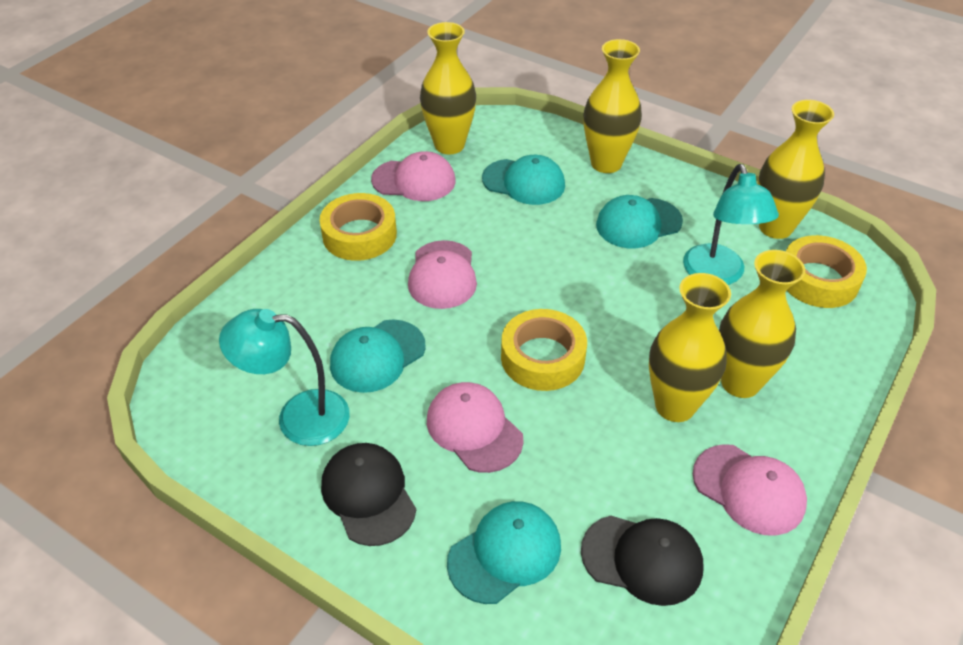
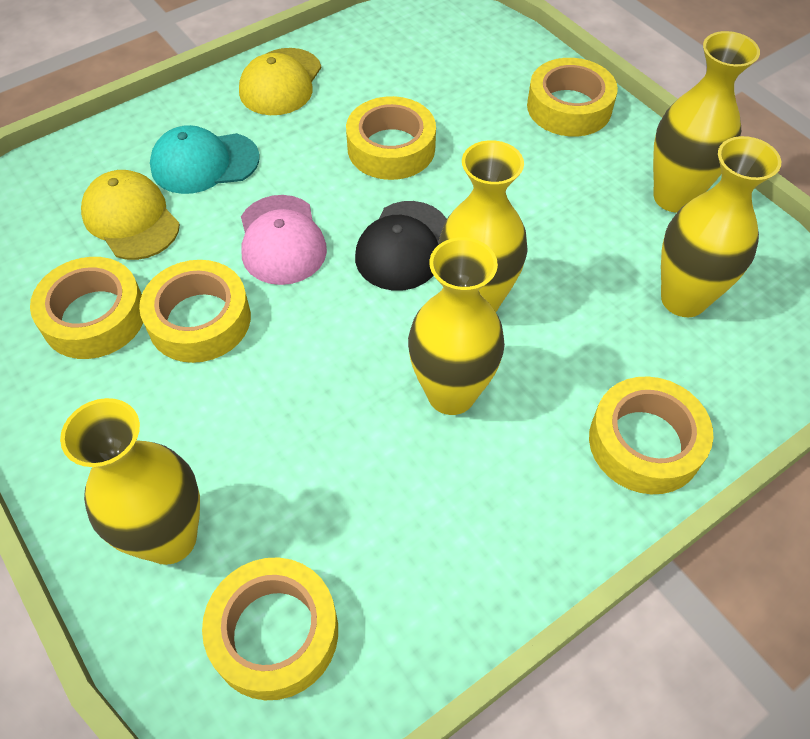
black cap: 2 -> 1
pink cap: 4 -> 1
turquoise cap: 4 -> 1
turquoise lamp: 2 -> 0
yellow cap: 0 -> 2
yellow tape: 3 -> 6

